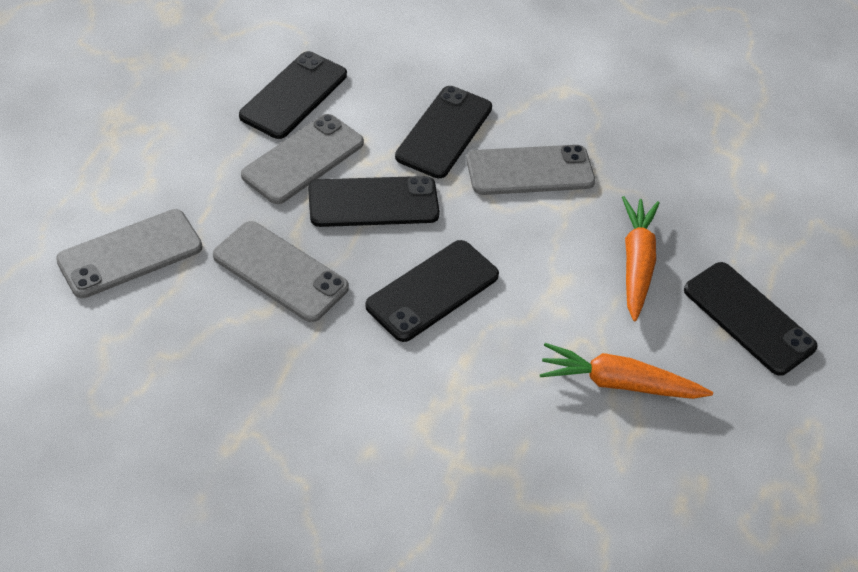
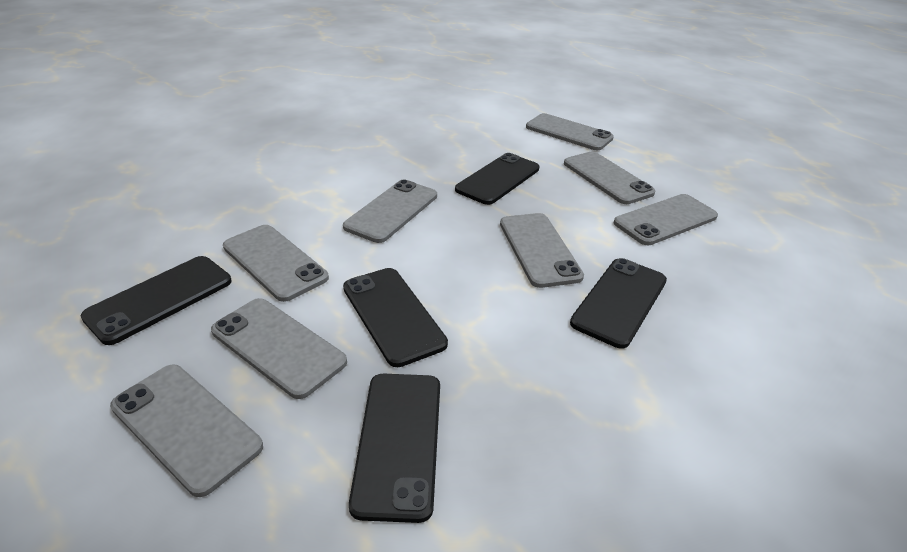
grey phone: 4 -> 8
orange carrot: 2 -> 0

